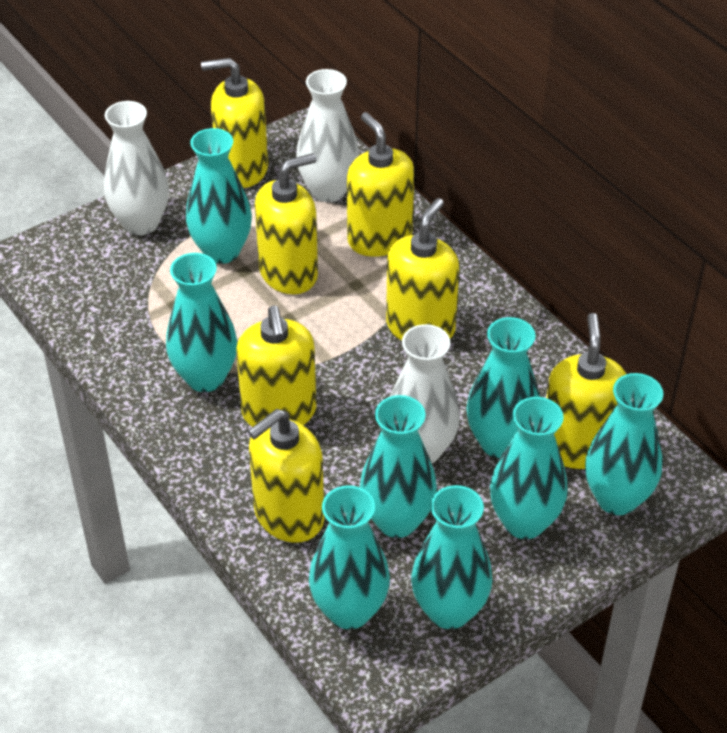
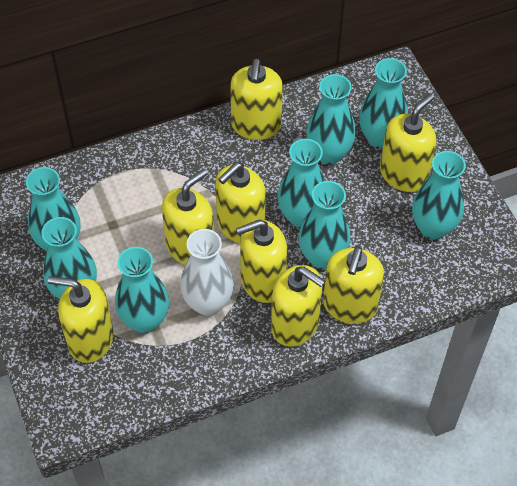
white vase: 3 -> 1
yellow soap dispenser: 7 -> 8

